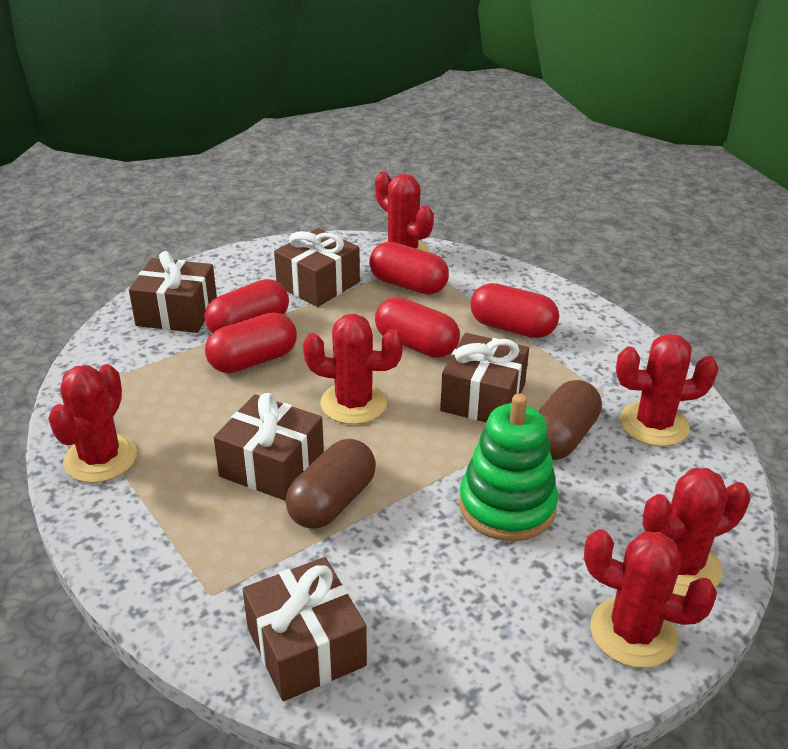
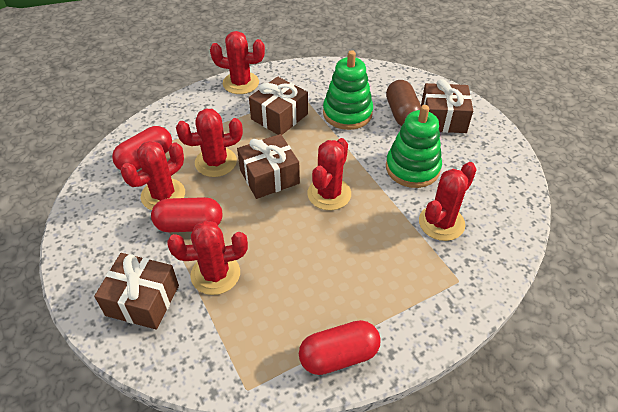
brown capsule: 2 -> 1
brown gift: 5 -> 4
green stacking toy: 1 -> 2
red capsule: 5 -> 3

